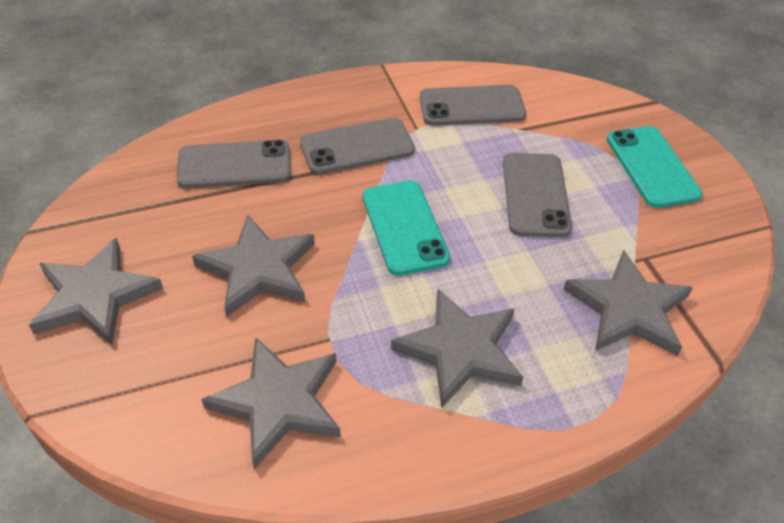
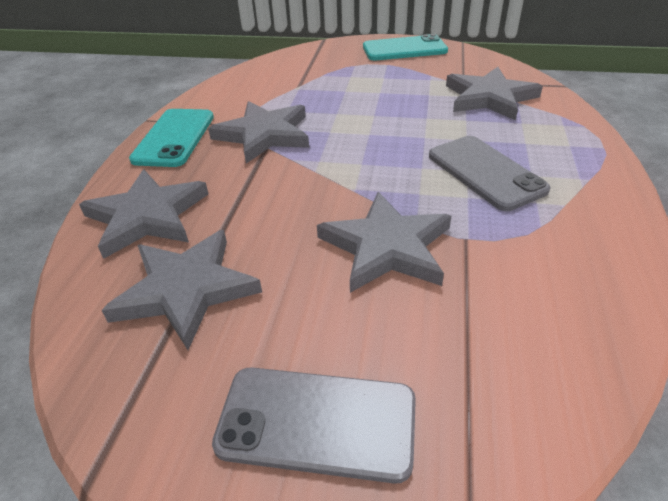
grey phone: 4 -> 2

